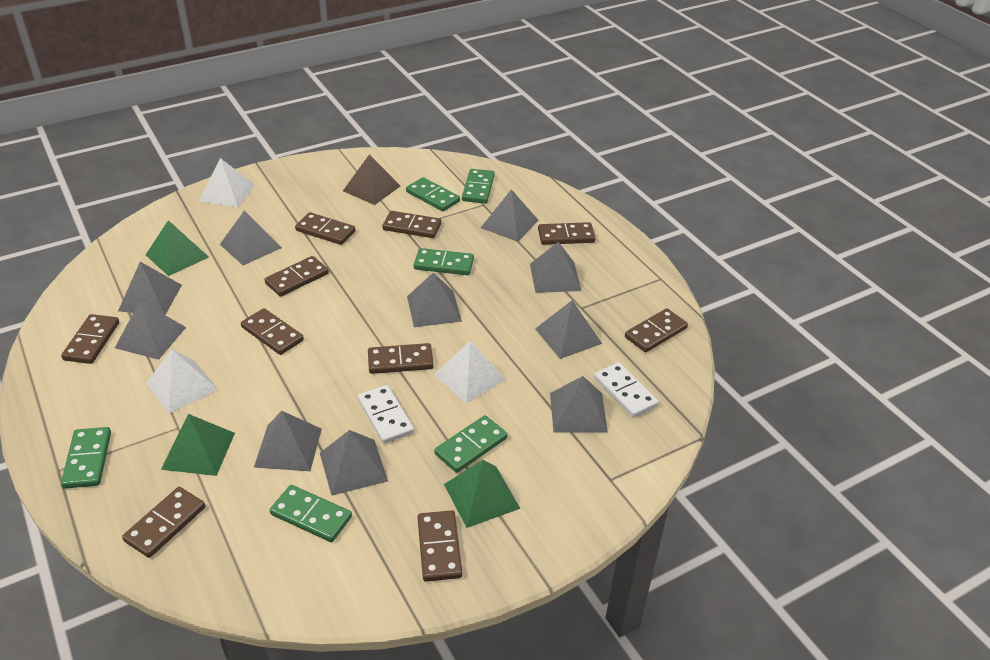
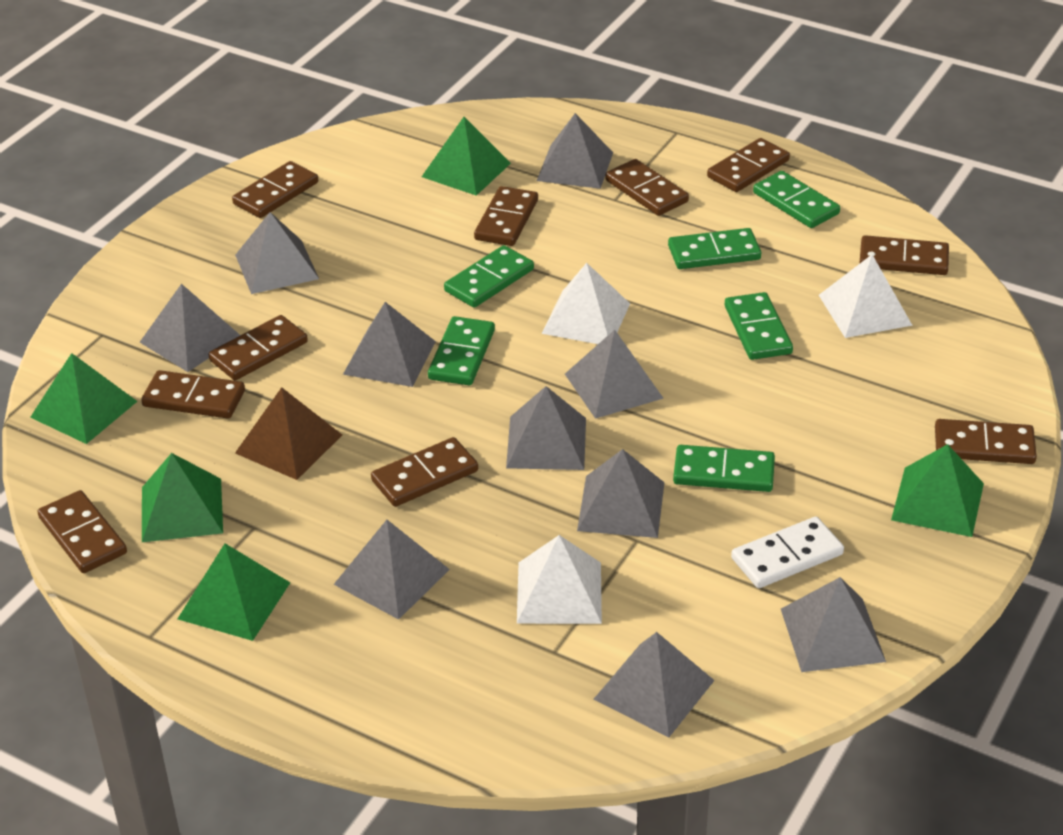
green pyramid: 3 -> 5
white domino: 2 -> 1

